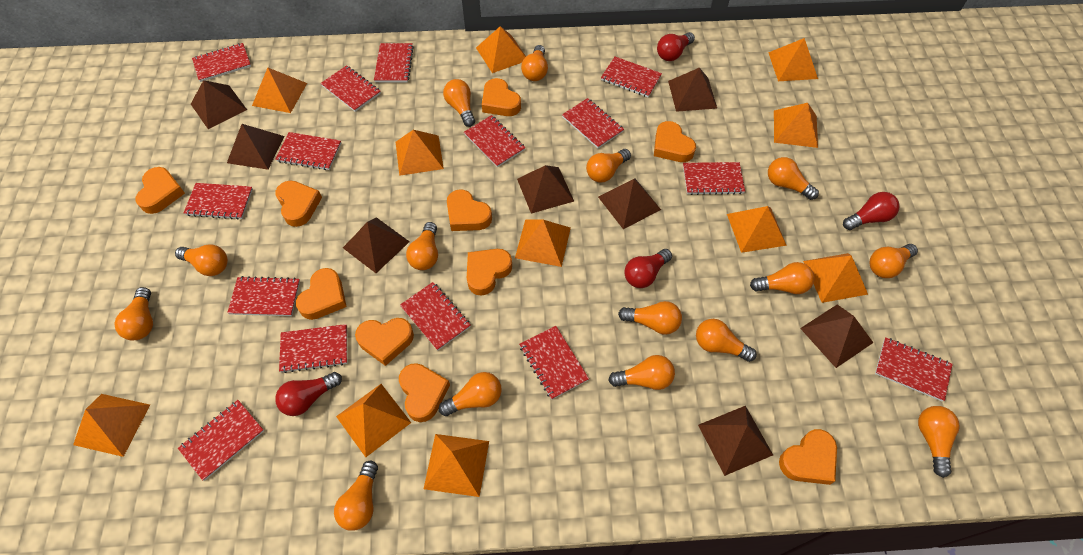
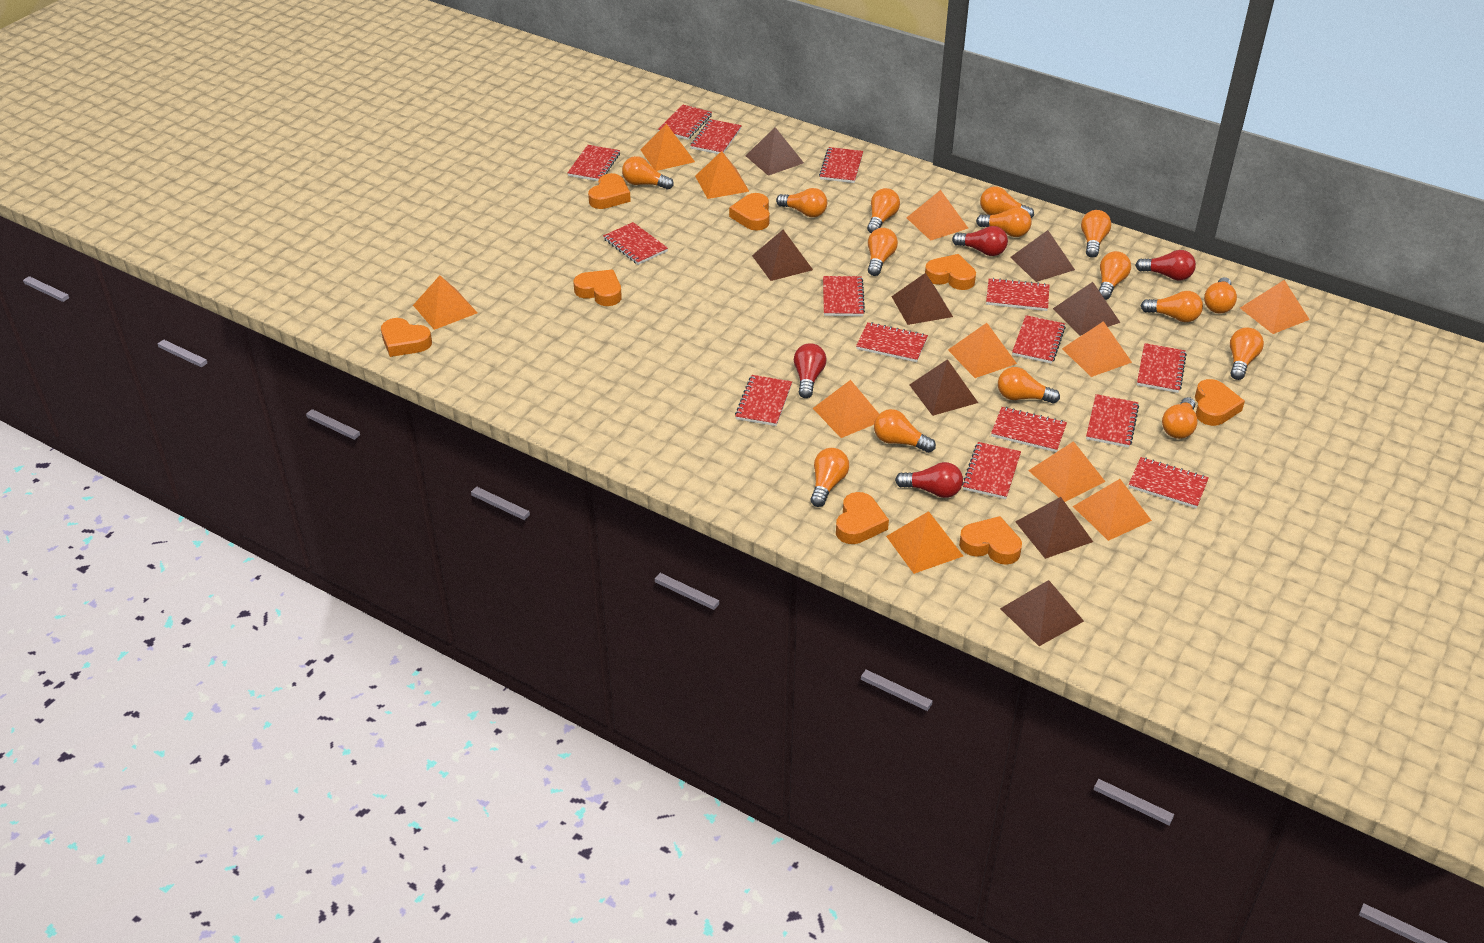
orange heart: 10 -> 8

